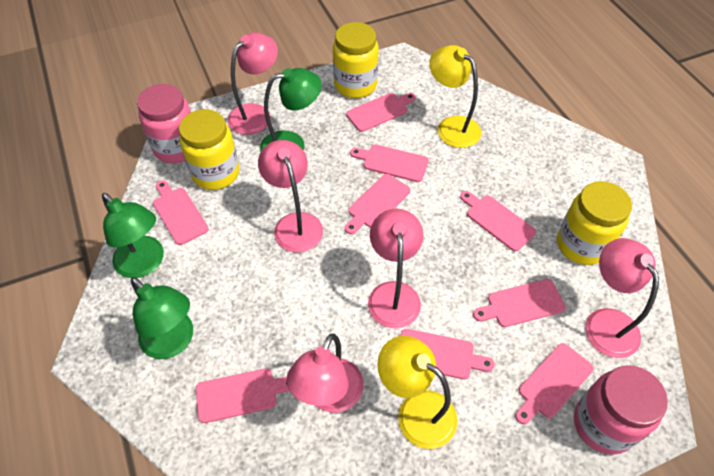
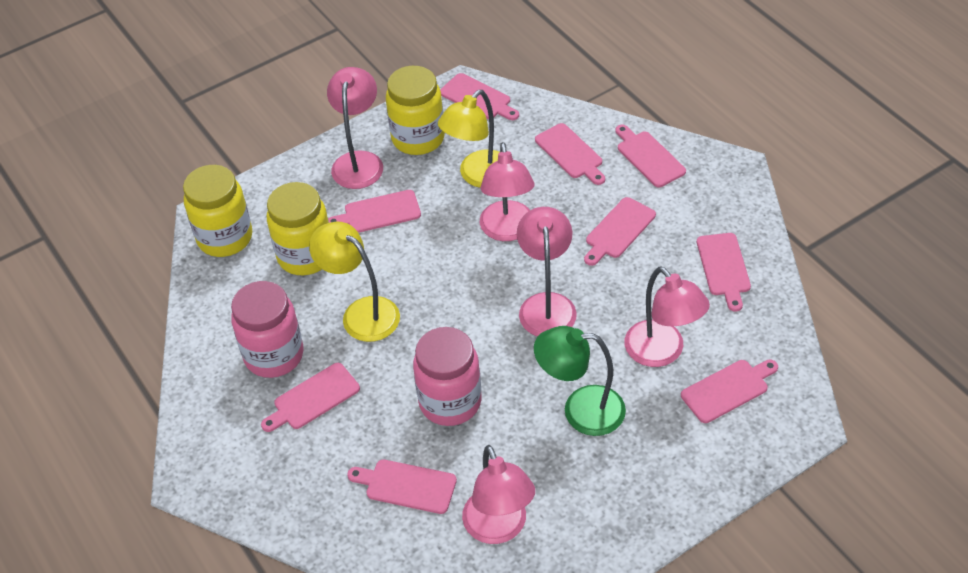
green lamp: 3 -> 1

